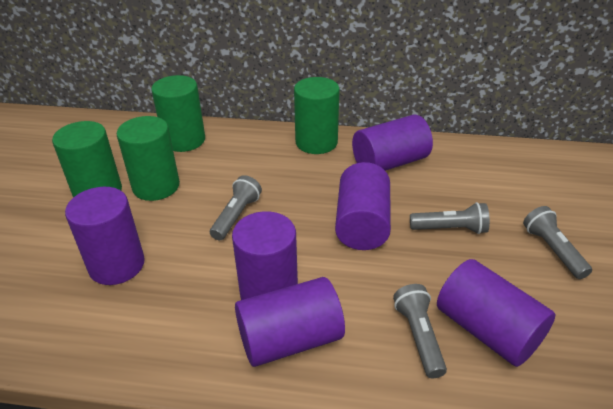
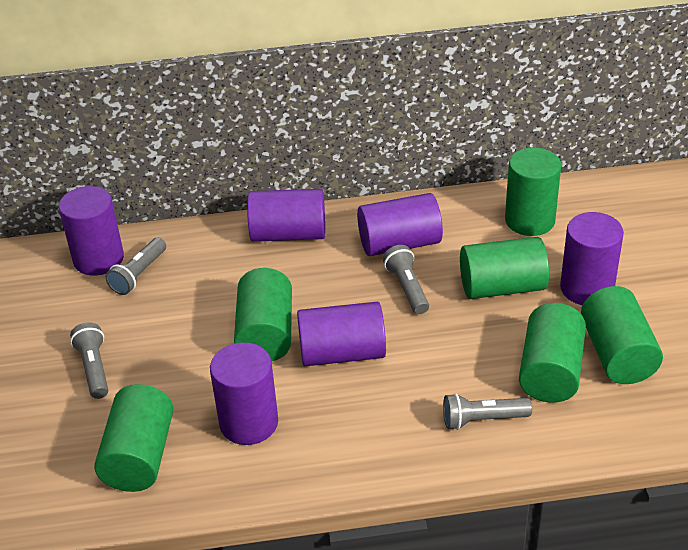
green cylinder: 4 -> 6

